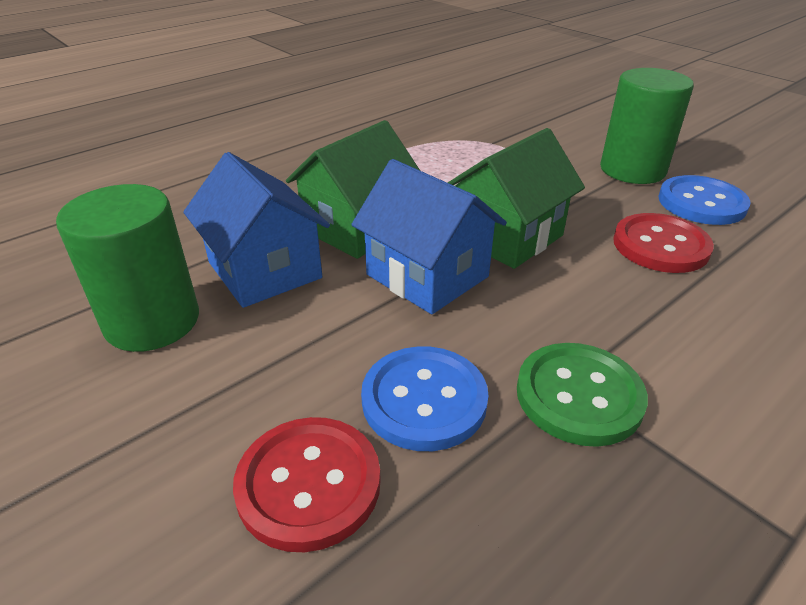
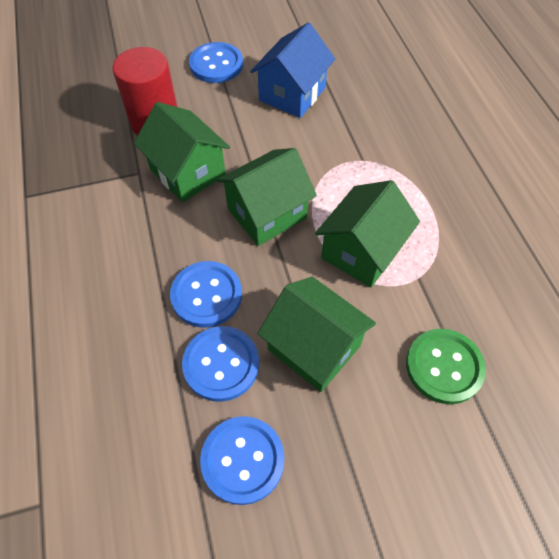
blue button: 2 -> 4
blue house: 2 -> 1
green cylinder: 2 -> 0
green house: 2 -> 4
red button: 2 -> 0
red cylinder: 0 -> 1

